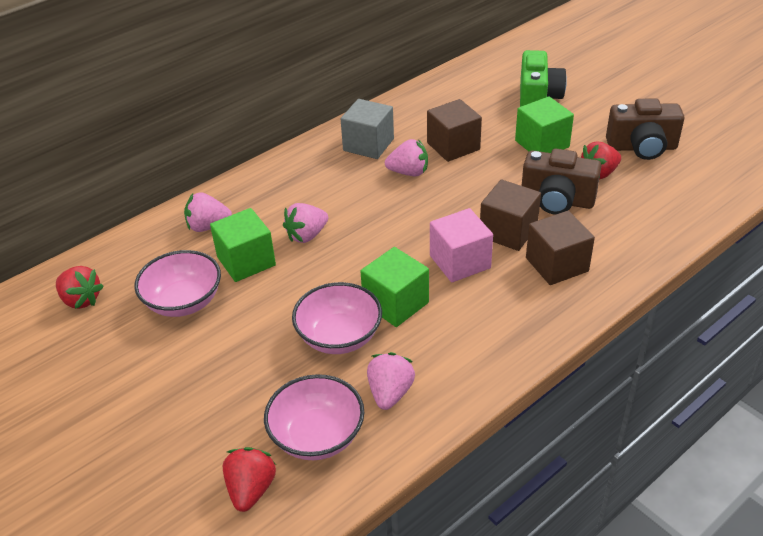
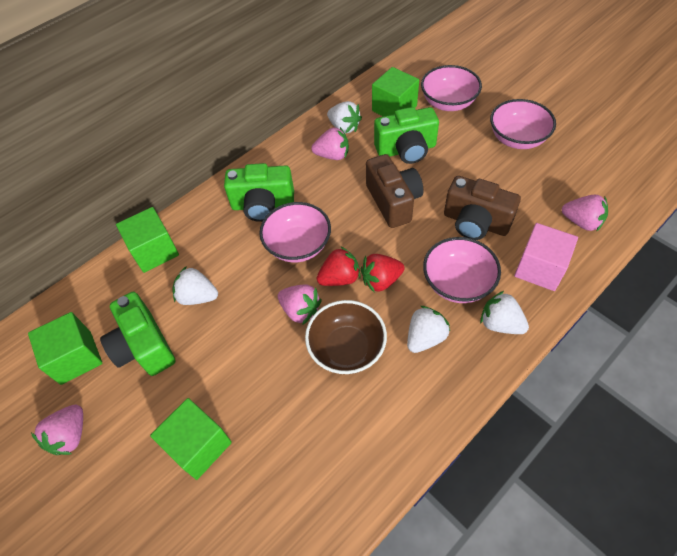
brown bowl: 0 -> 1
brown cube: 3 -> 0
green camera: 1 -> 3
green cube: 3 -> 4
grey cube: 1 -> 0
pink bowl: 3 -> 4
red strawberry: 3 -> 2
white strawberry: 0 -> 4

